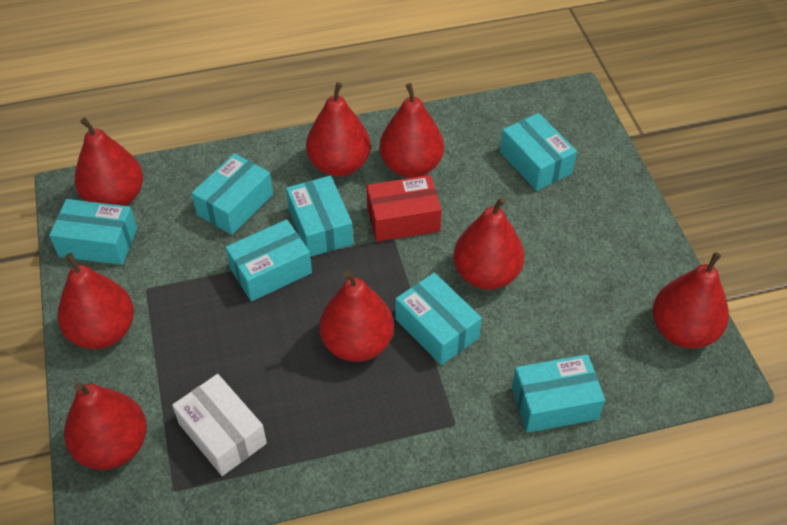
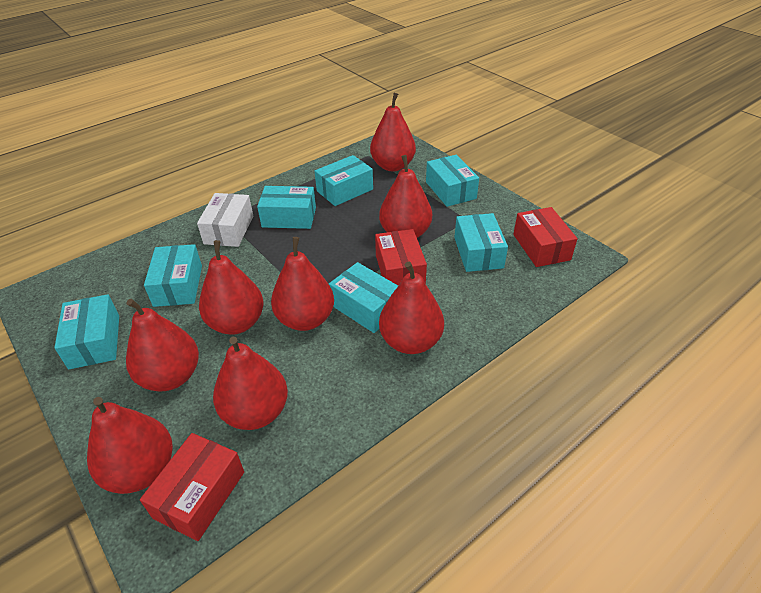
red box: 1 -> 3

